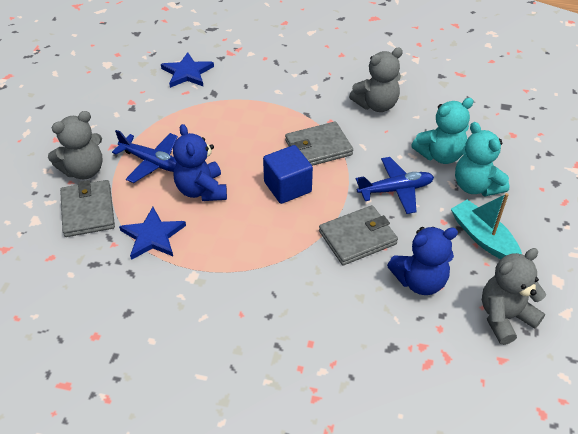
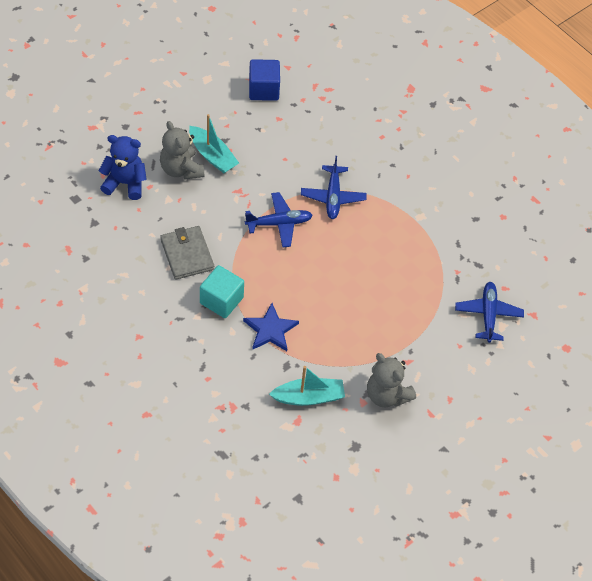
blue plane: 2 -> 3
blue star: 2 -> 1
blue teddy bear: 2 -> 1
grey teddy bear: 3 -> 2
grey wallet: 3 -> 1
turquoise boat: 1 -> 2
turquoise cube: 0 -> 1
turquoise teddy bear: 2 -> 0

